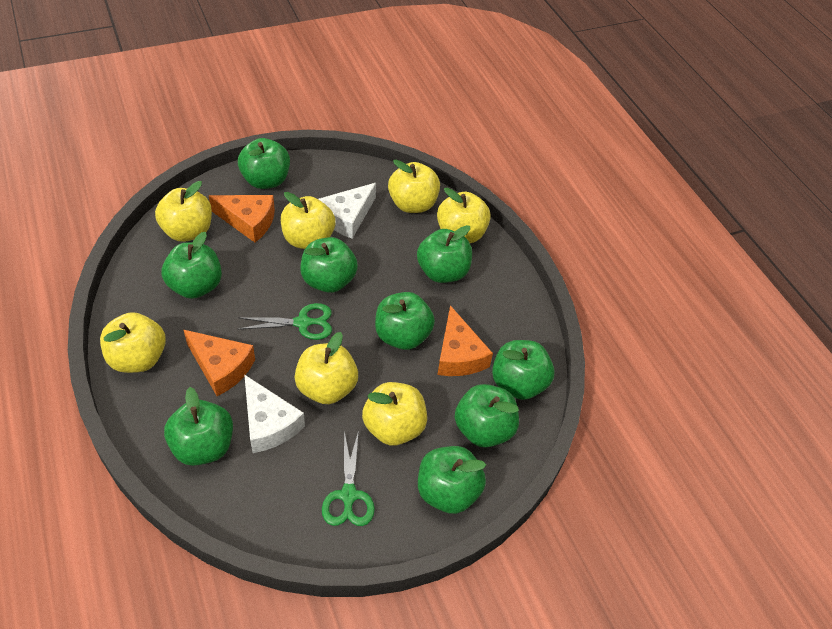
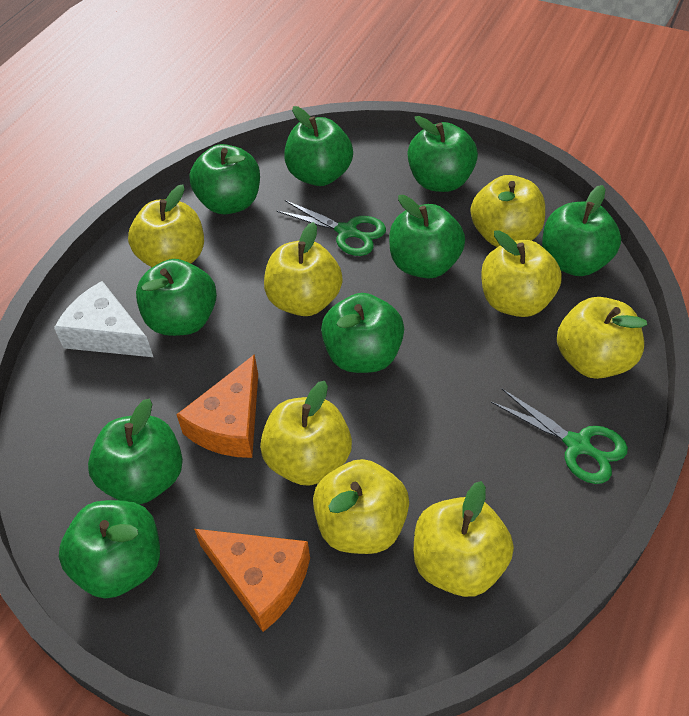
orange cheese: 3 -> 2
white cheese: 2 -> 1
yellow apple: 7 -> 8

